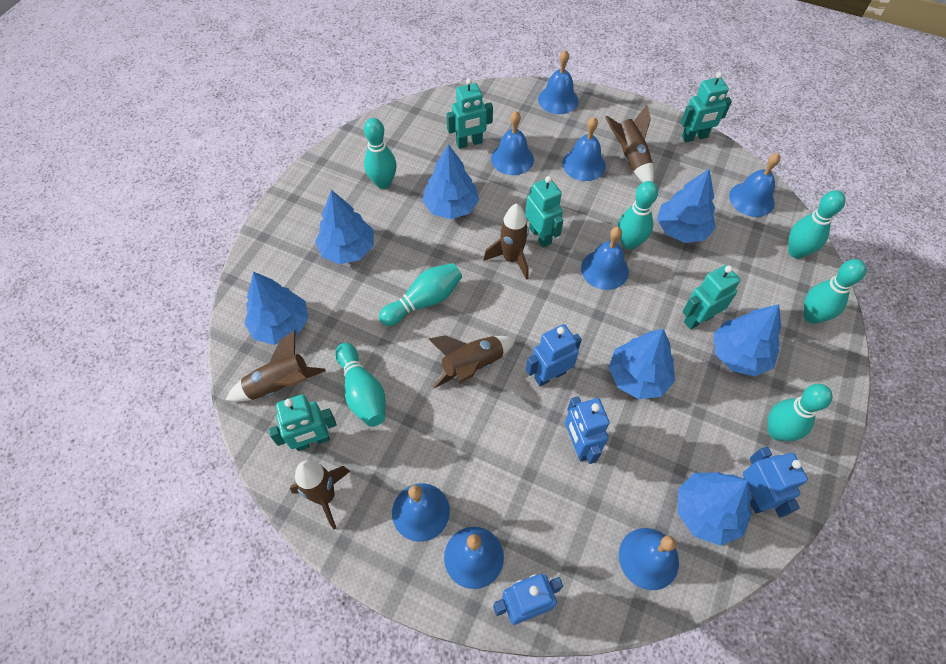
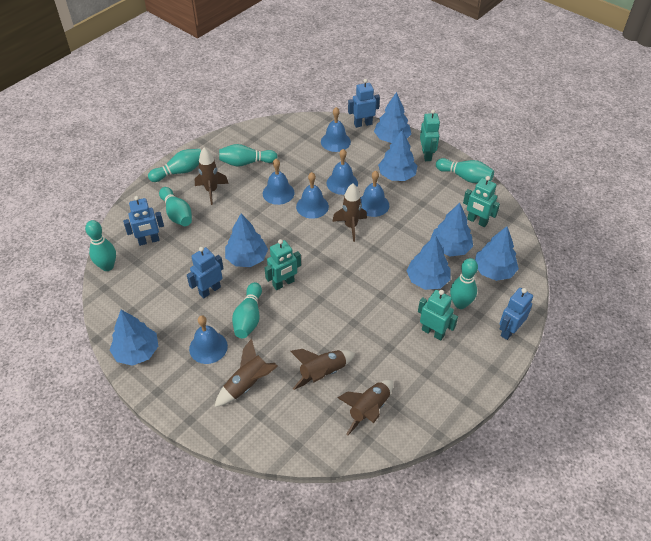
blue bell: 8 -> 6
turquoise robot: 5 -> 4

